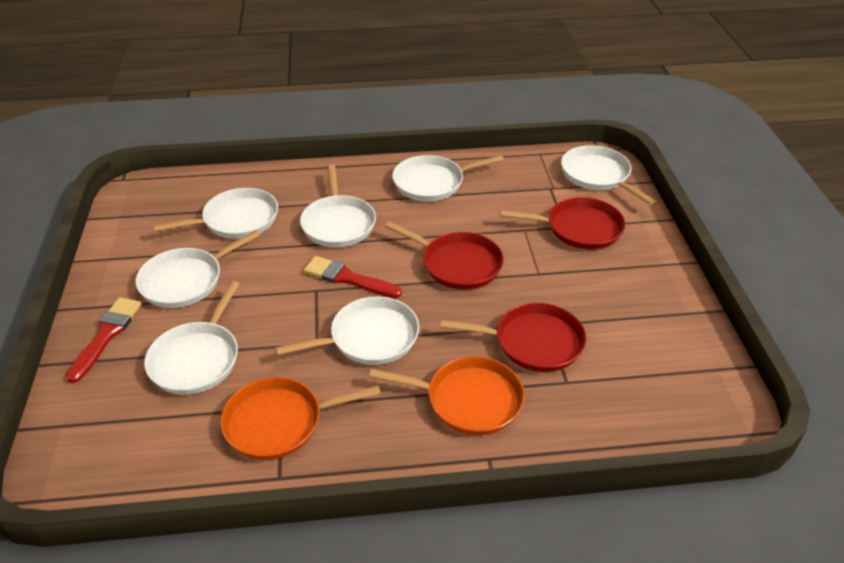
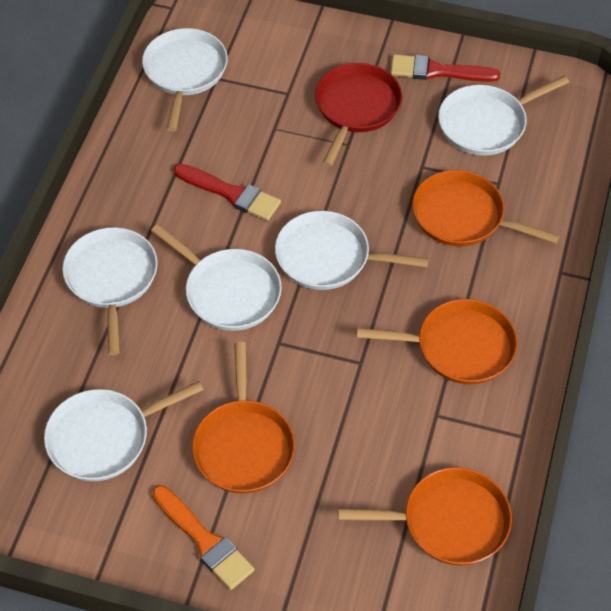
orange brush: 0 -> 1
orange pan: 2 -> 4
red pan: 3 -> 1
white pan: 7 -> 6

